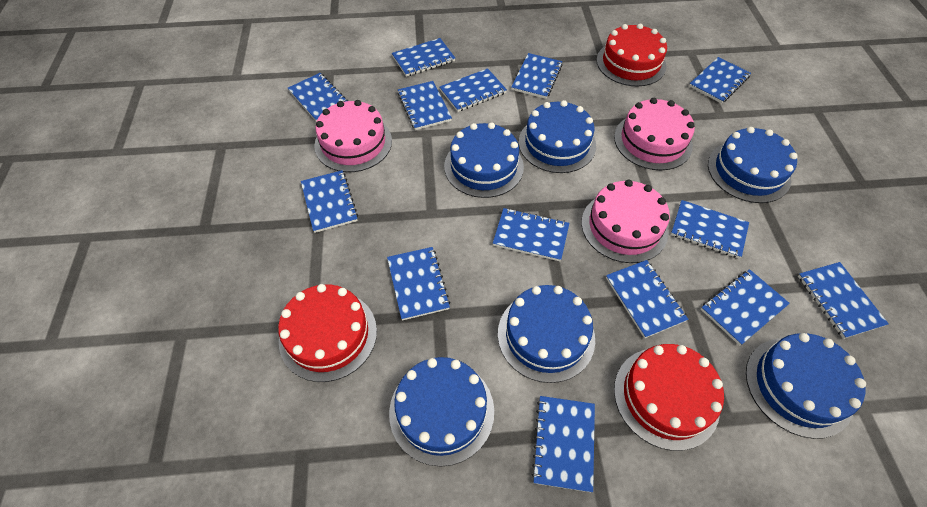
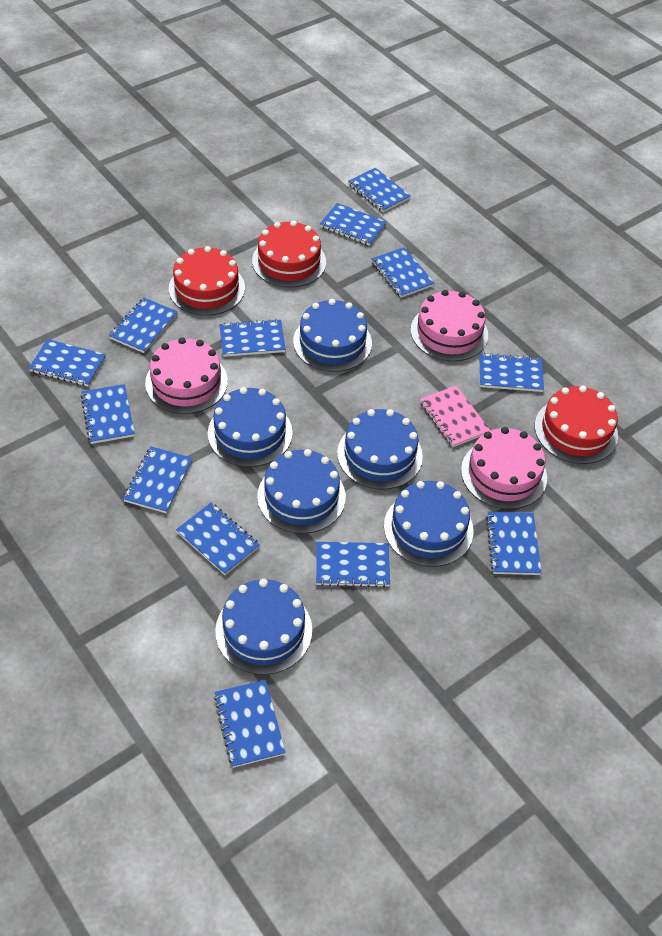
blue notebook: 14 -> 13
pink notebook: 0 -> 1

